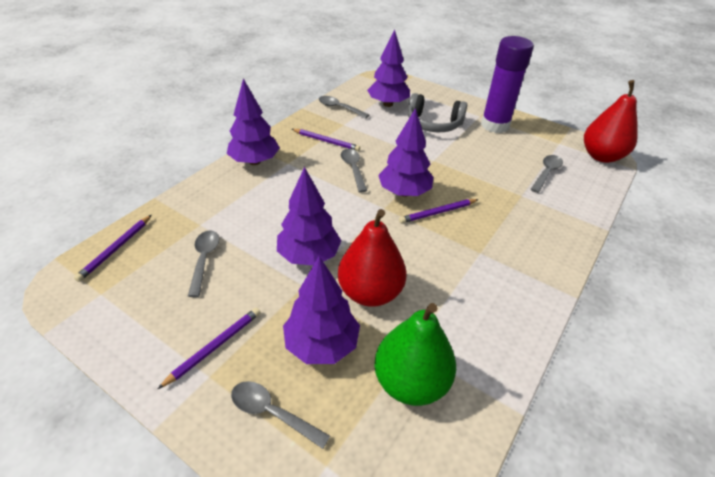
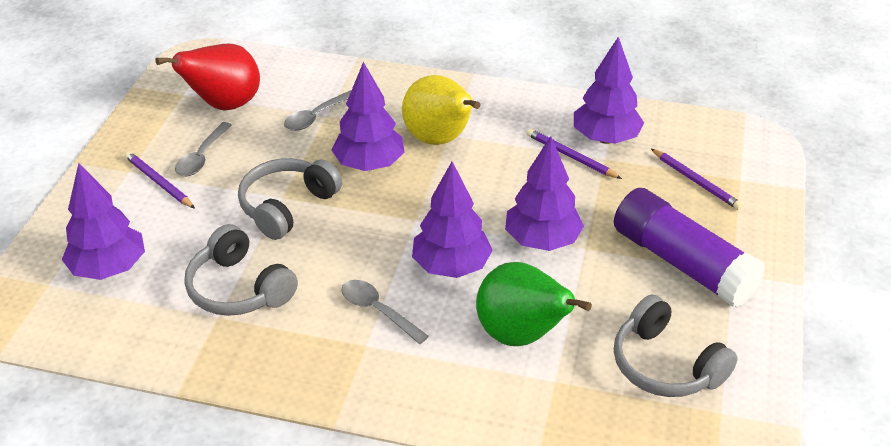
grey headphones: 1 -> 3
grey spoon: 5 -> 3
purple pencil: 4 -> 3
red pear: 2 -> 1
yellow pear: 0 -> 1

